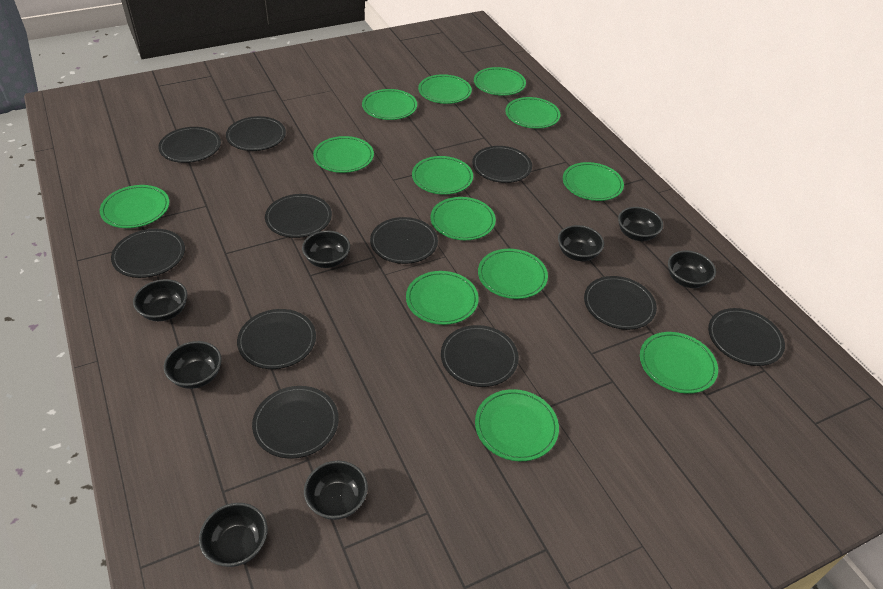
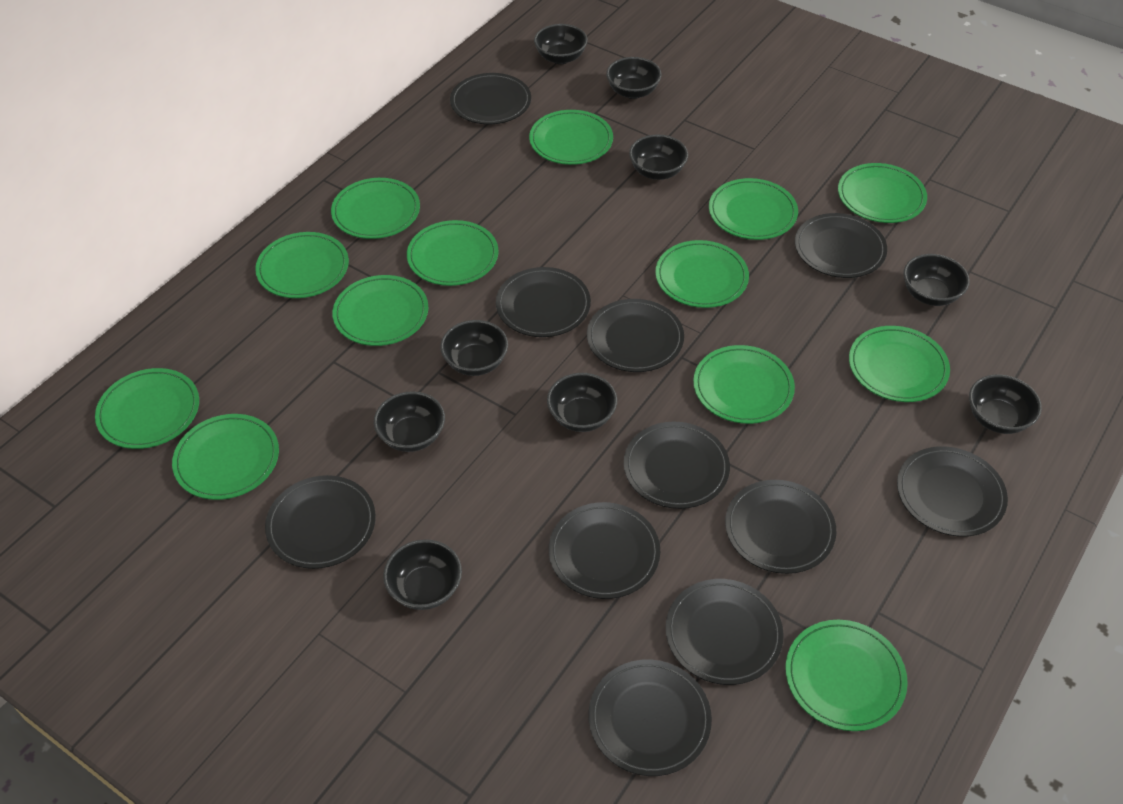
black bowl: 8 -> 9

